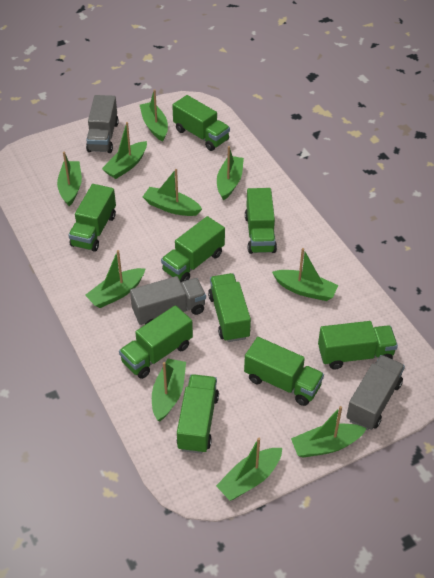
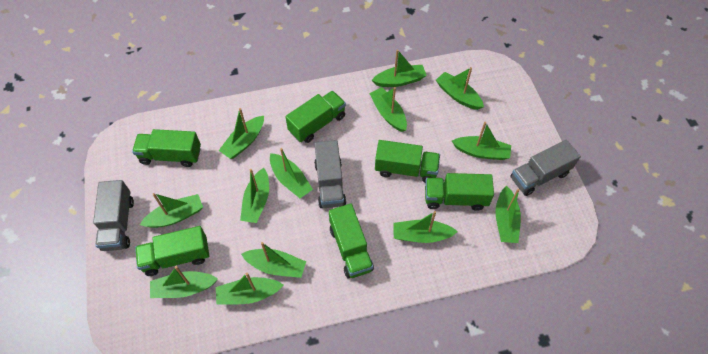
green boat: 10 -> 13
green truck: 9 -> 6

